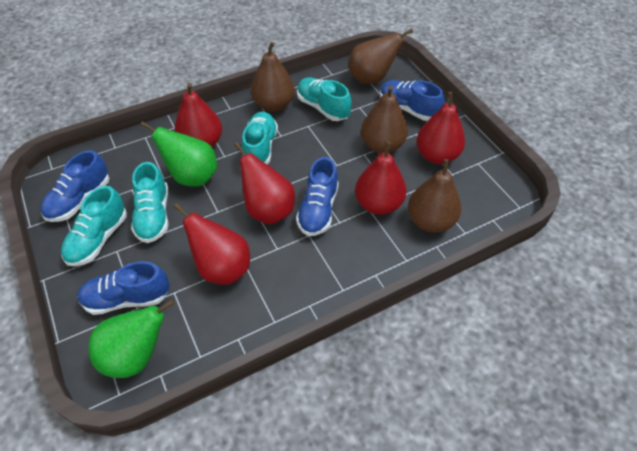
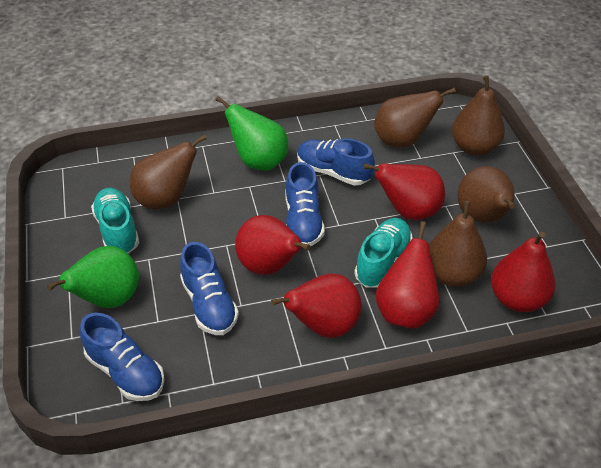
brown pear: 4 -> 5
turquoise shoe: 4 -> 2

